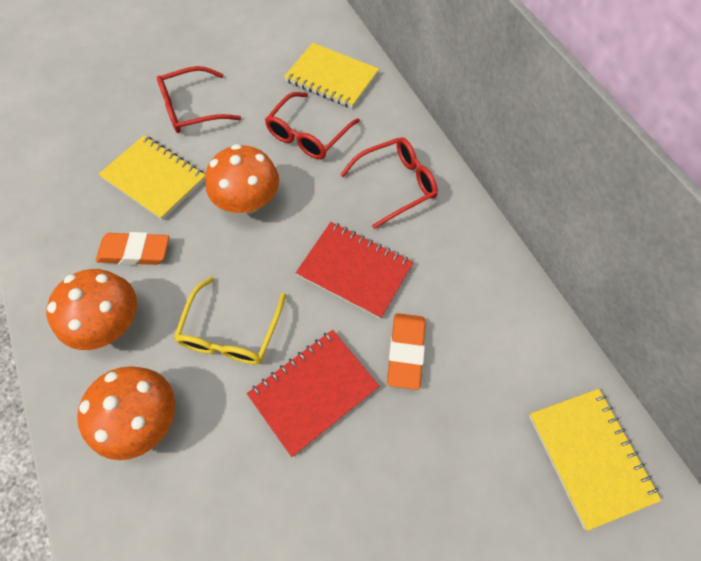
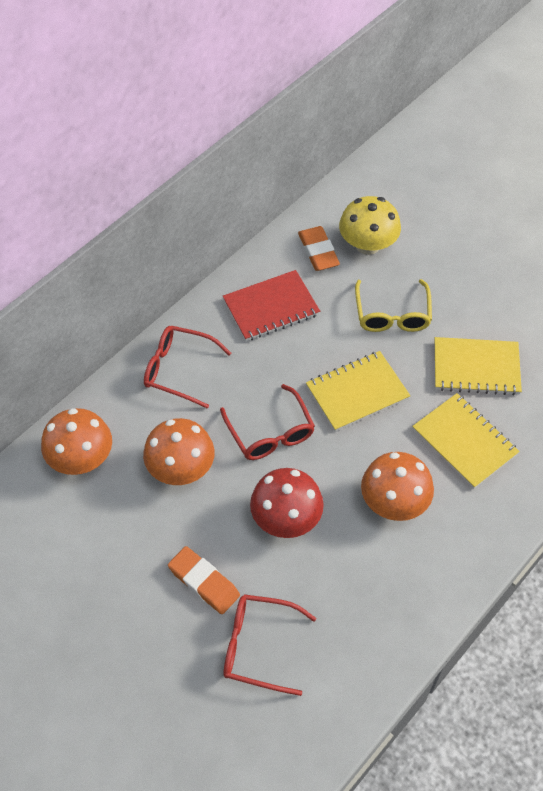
red mushroom: 0 -> 1
red notebook: 2 -> 1
yellow mushroom: 0 -> 1

